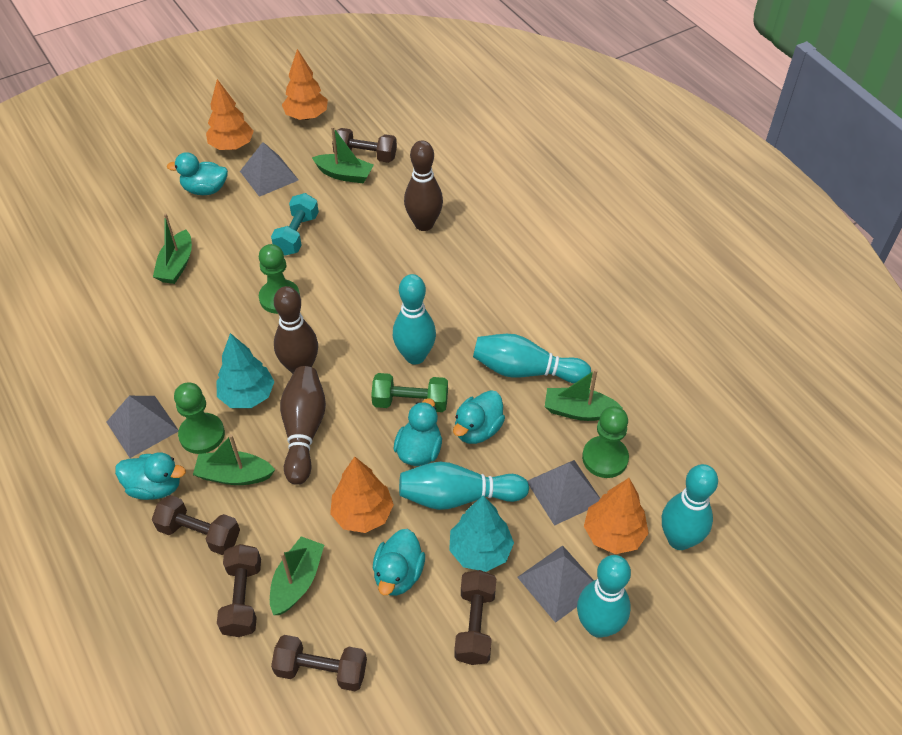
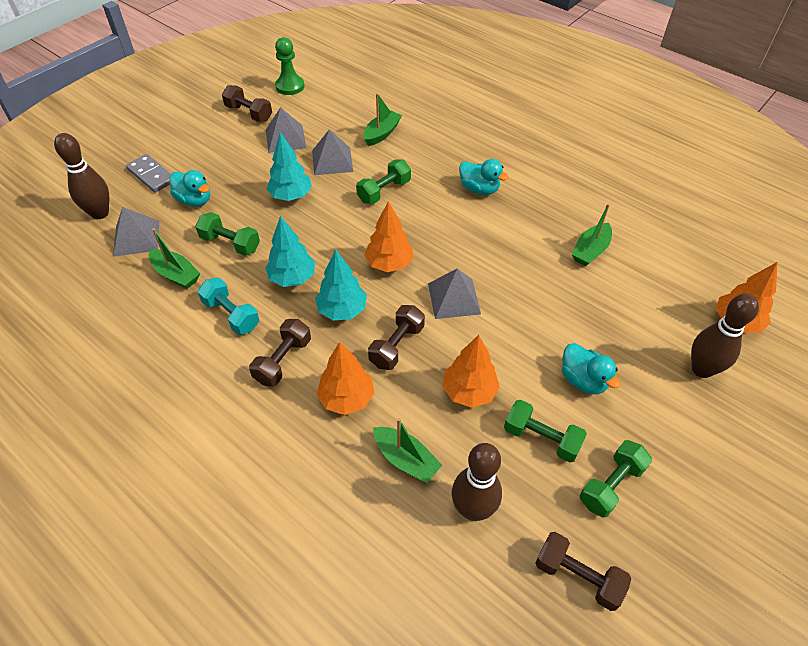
brown dumbbell: 5 -> 4
green boat: 5 -> 4
green dumbbell: 1 -> 4
green pawn: 3 -> 1
grey domino: 0 -> 1
turquoise bowling pin: 5 -> 0
turquoise duck: 5 -> 3
turquoise tree: 2 -> 3

